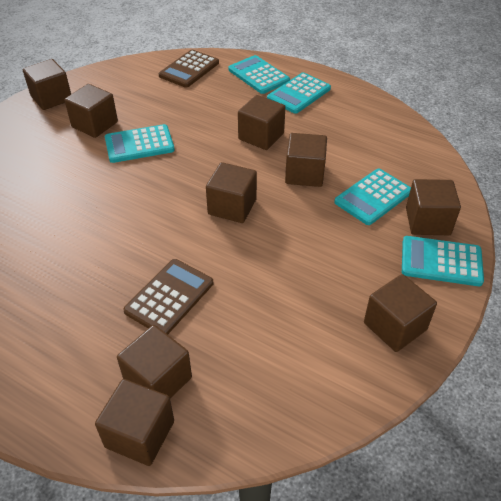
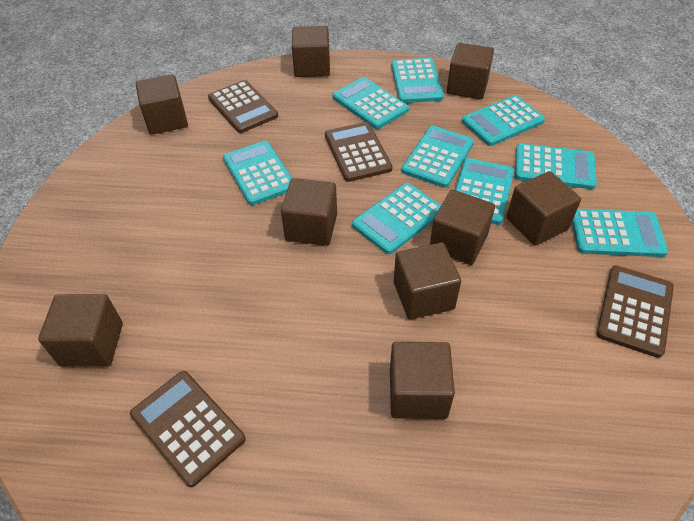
brown calculator: 2 -> 4
turquoise calculator: 5 -> 9

